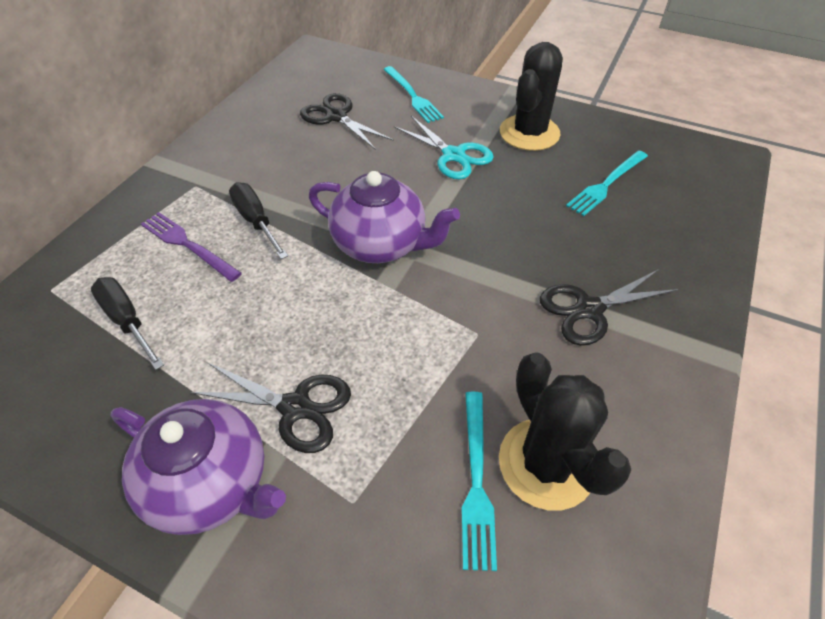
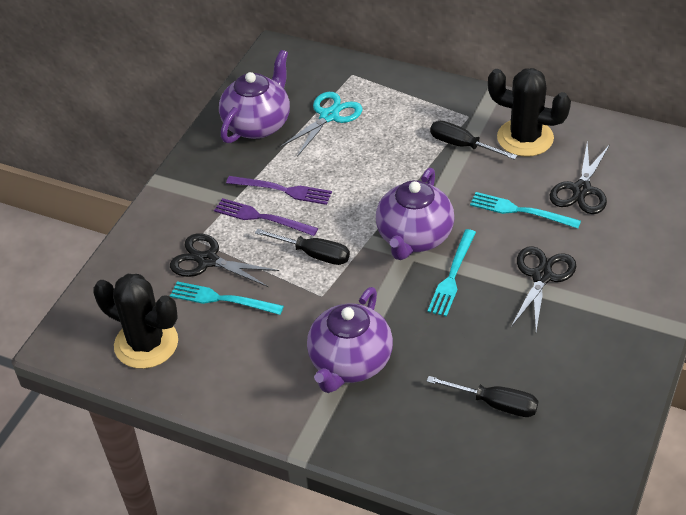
black screwdriver: 2 -> 3
purple fork: 1 -> 2
purple teapot: 2 -> 3

